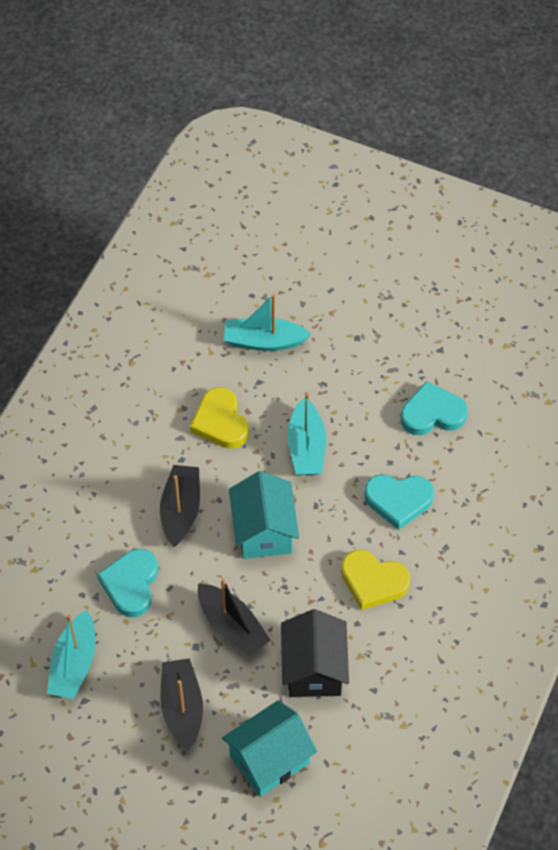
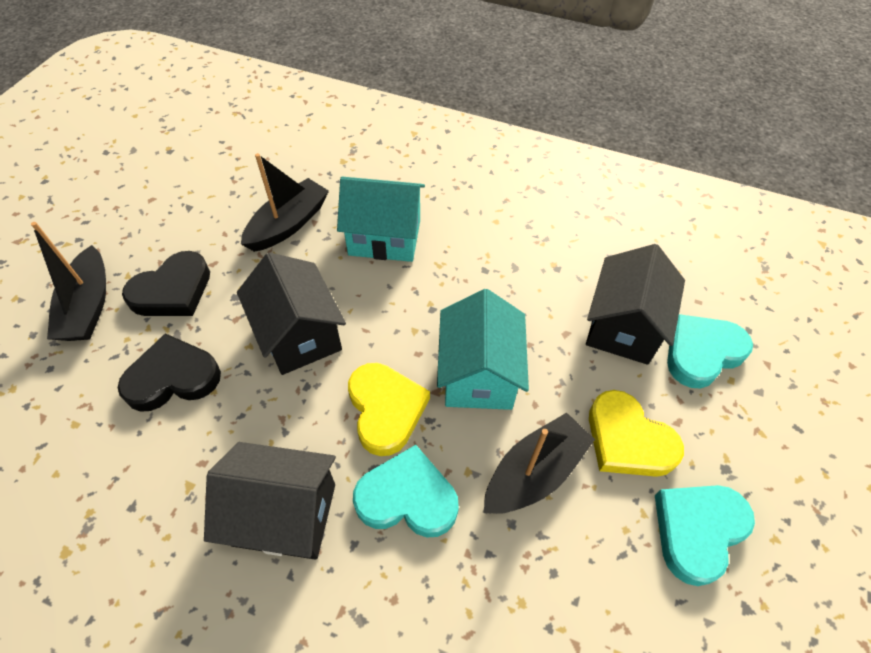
black heart: 0 -> 2
black house: 1 -> 3
turquoise boat: 3 -> 0

